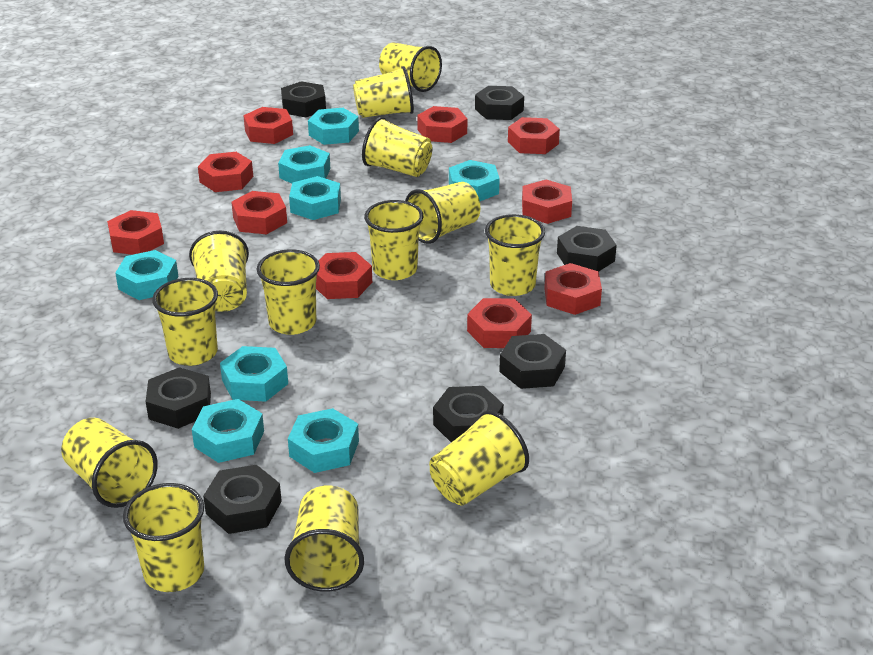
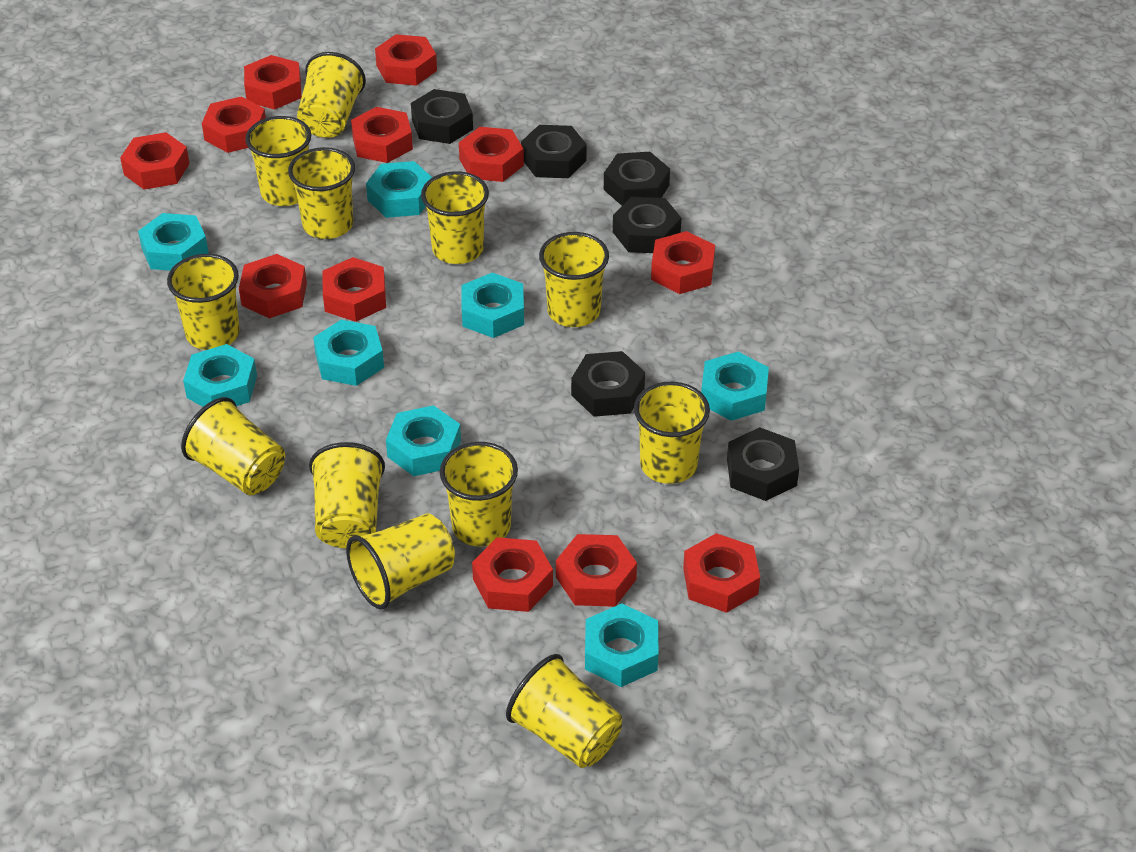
black nut: 7 -> 6
red nut: 10 -> 12
yellow cup: 13 -> 12

